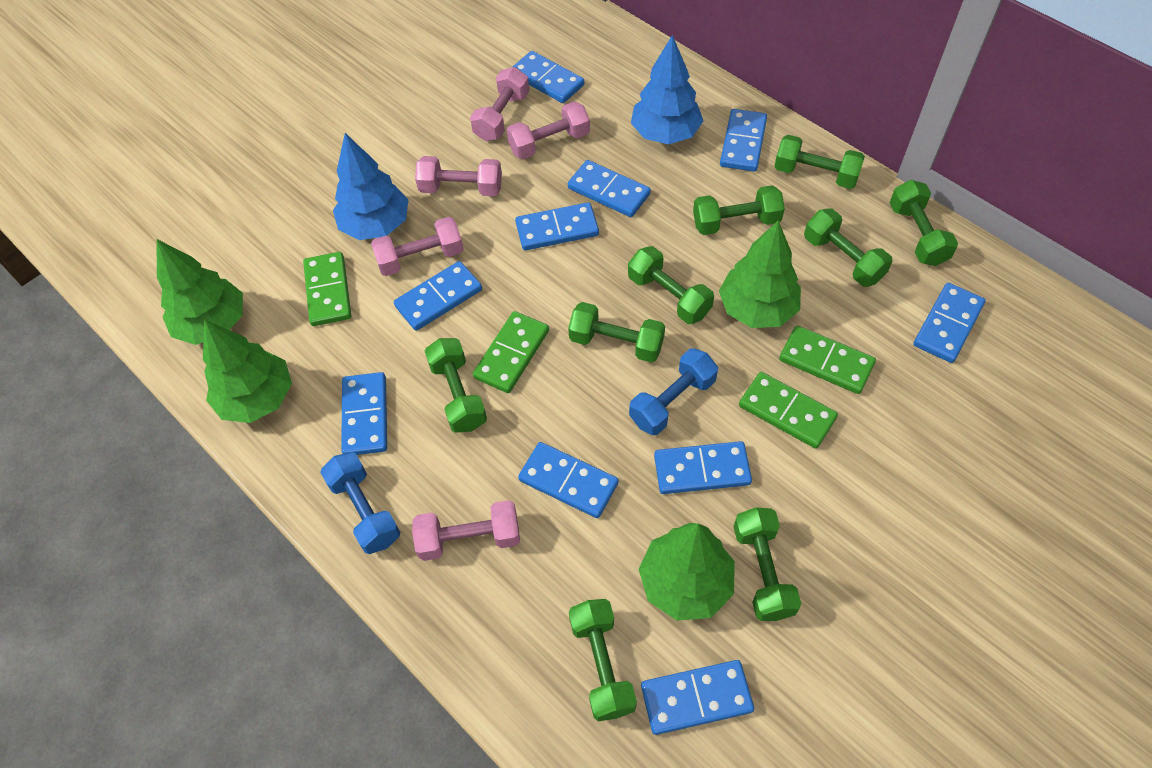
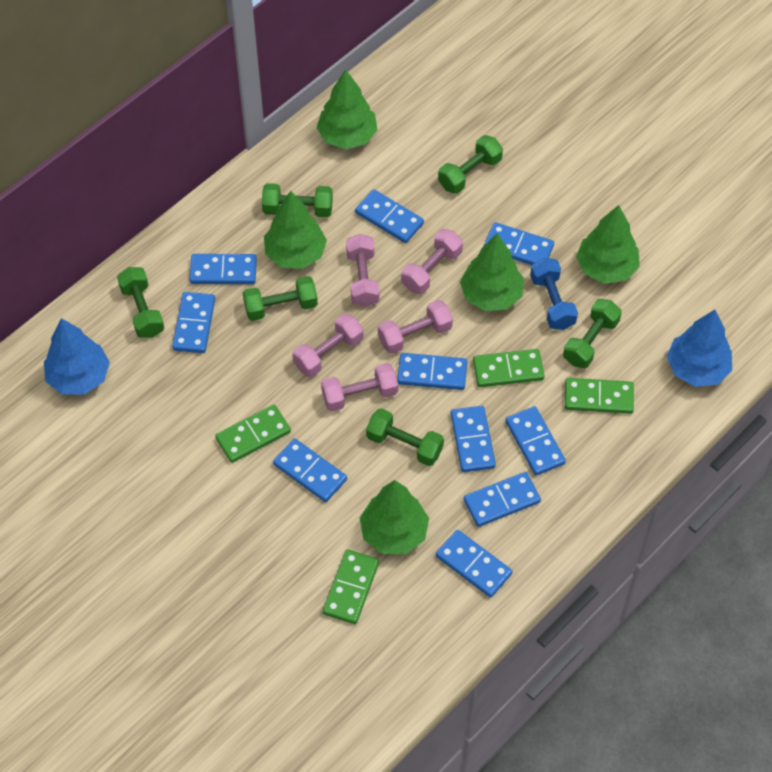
blue dumbbell: 2 -> 1
green dumbbell: 9 -> 6
green tree: 4 -> 5

